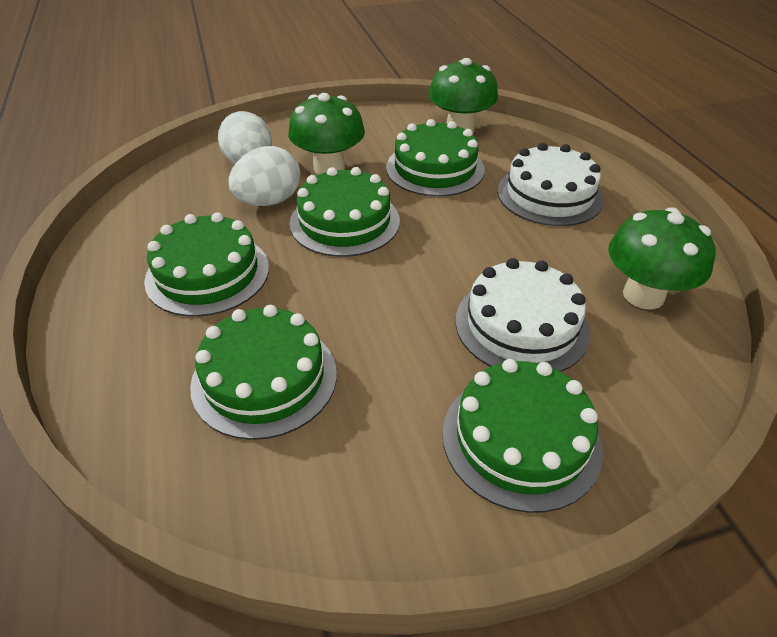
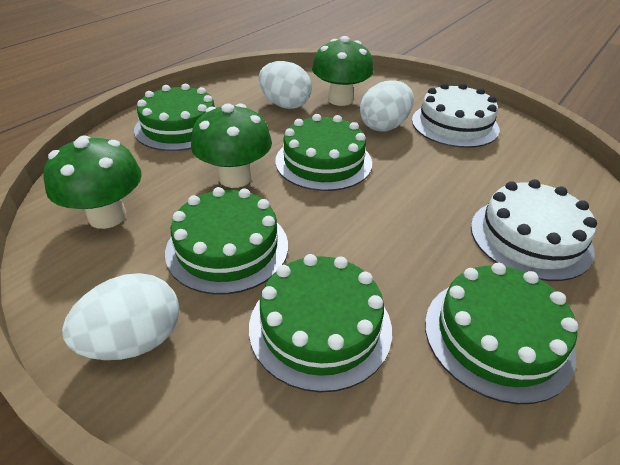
white egg: 2 -> 3

